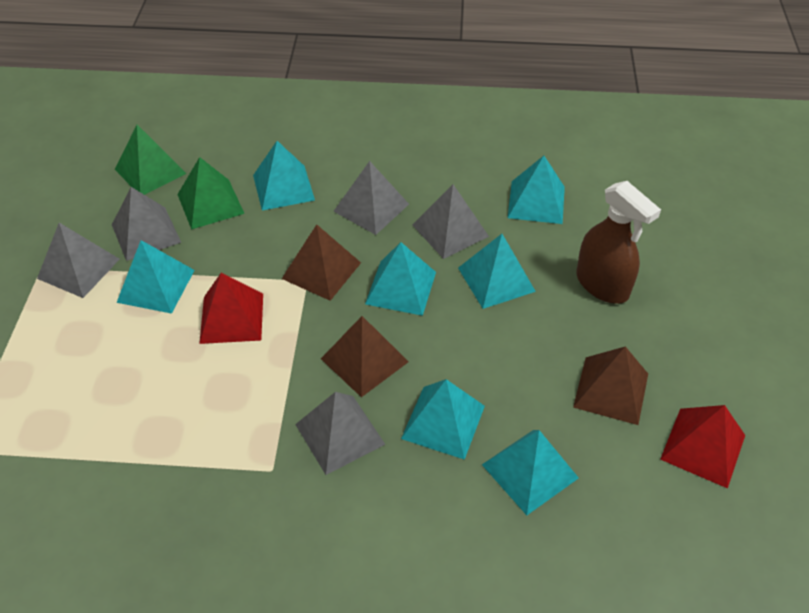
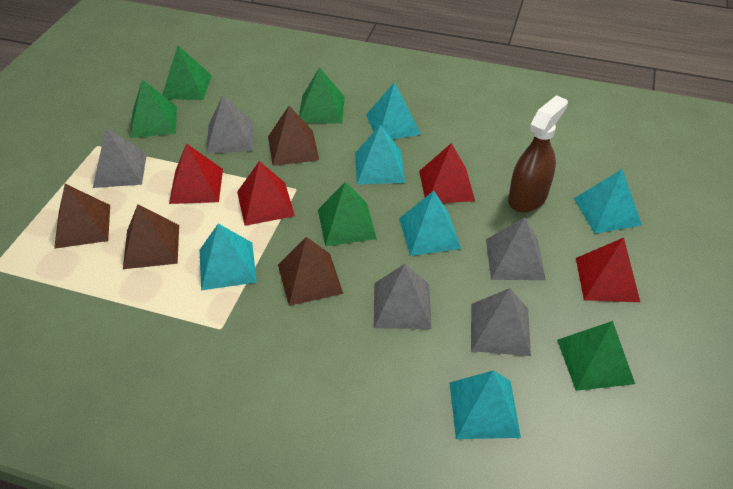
brown pyramid: 3 -> 4
green pyramid: 2 -> 5
red pyramid: 2 -> 4
turquoise pyramid: 7 -> 6

